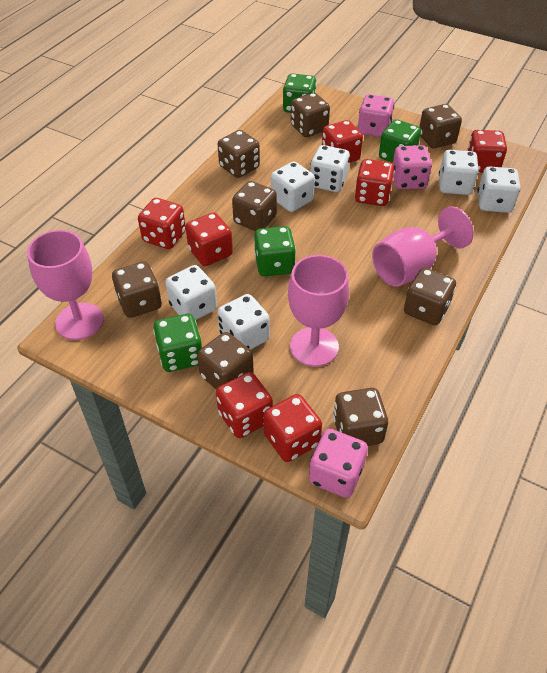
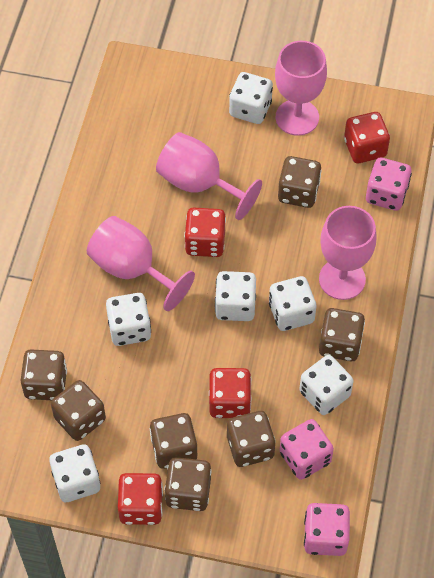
brown dice: 8 -> 7
green dice: 4 -> 0
pink goblet: 3 -> 4
red dice: 7 -> 4

